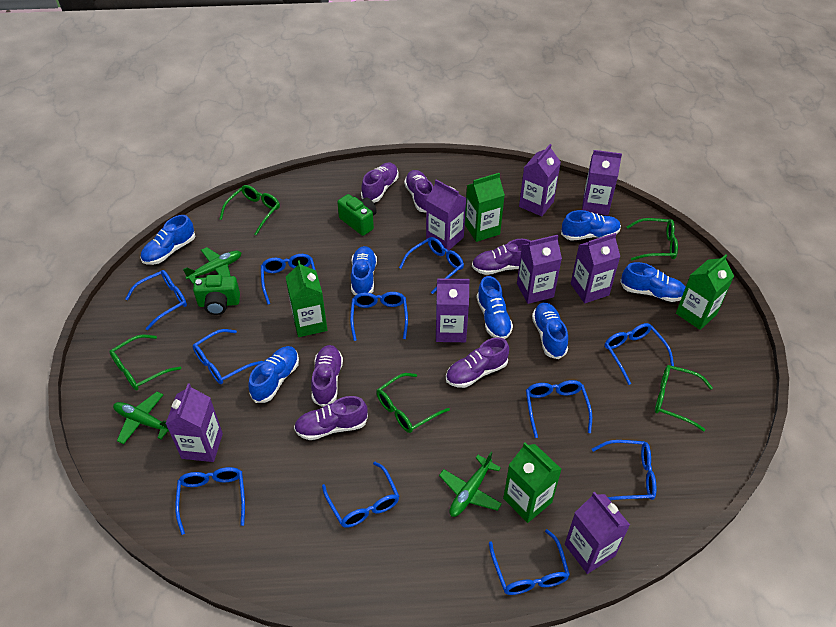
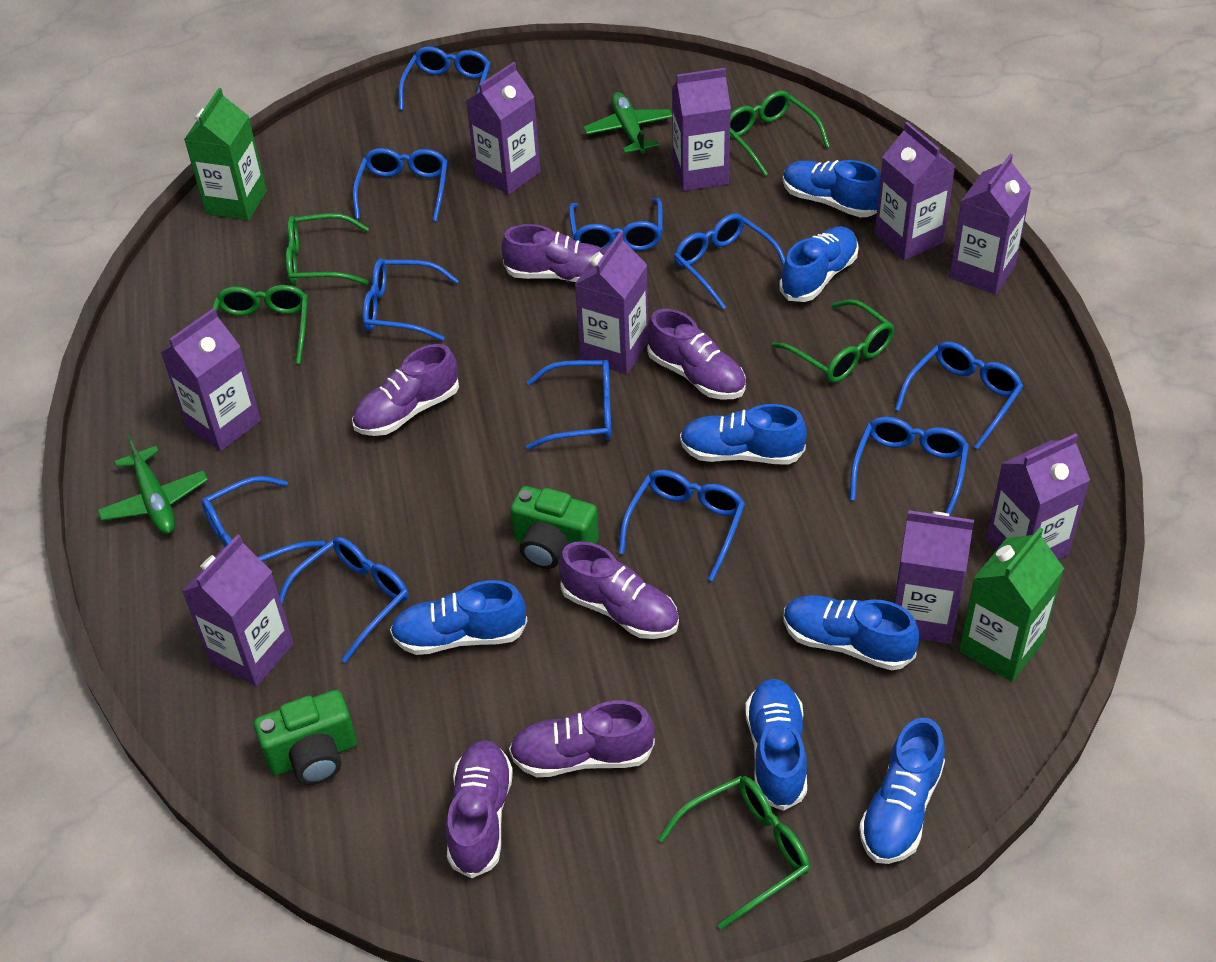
green carton: 4 -> 2
green plane: 3 -> 2
purple carton: 8 -> 9

